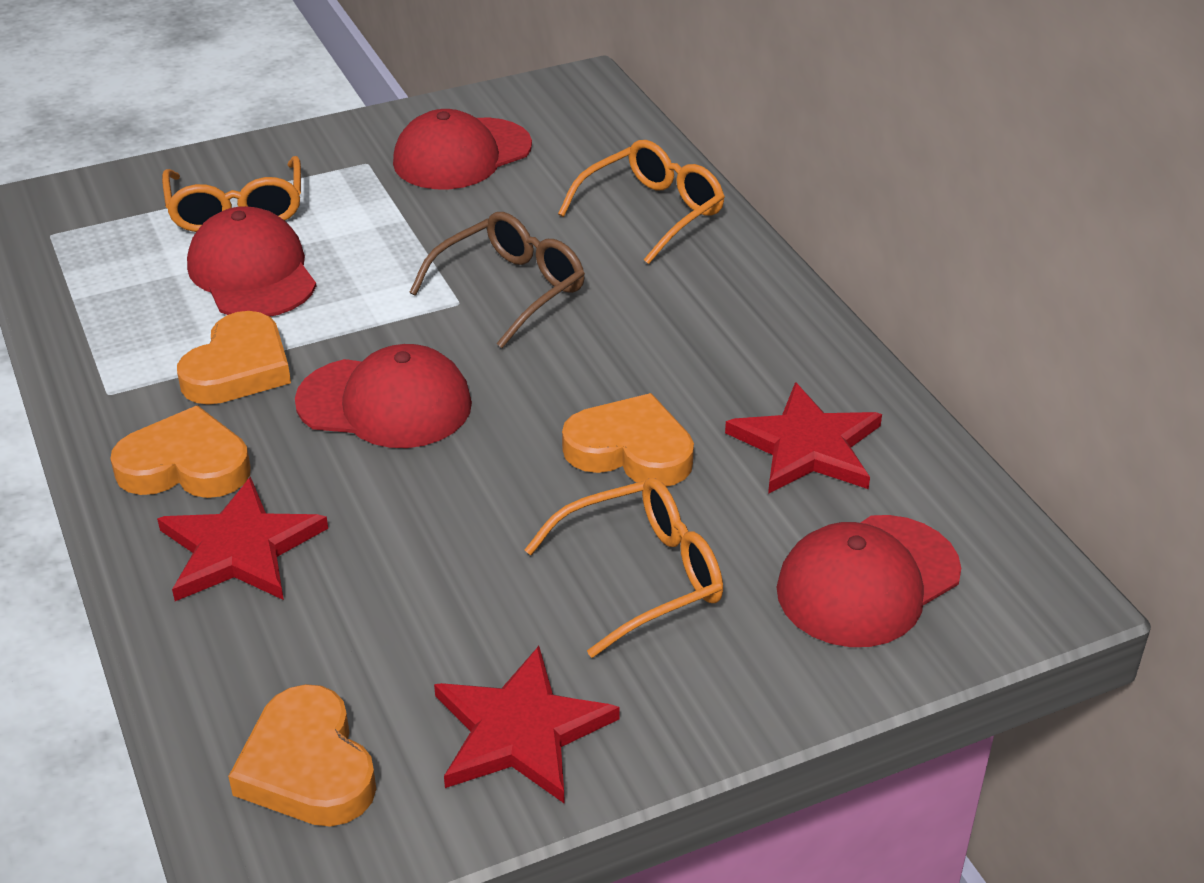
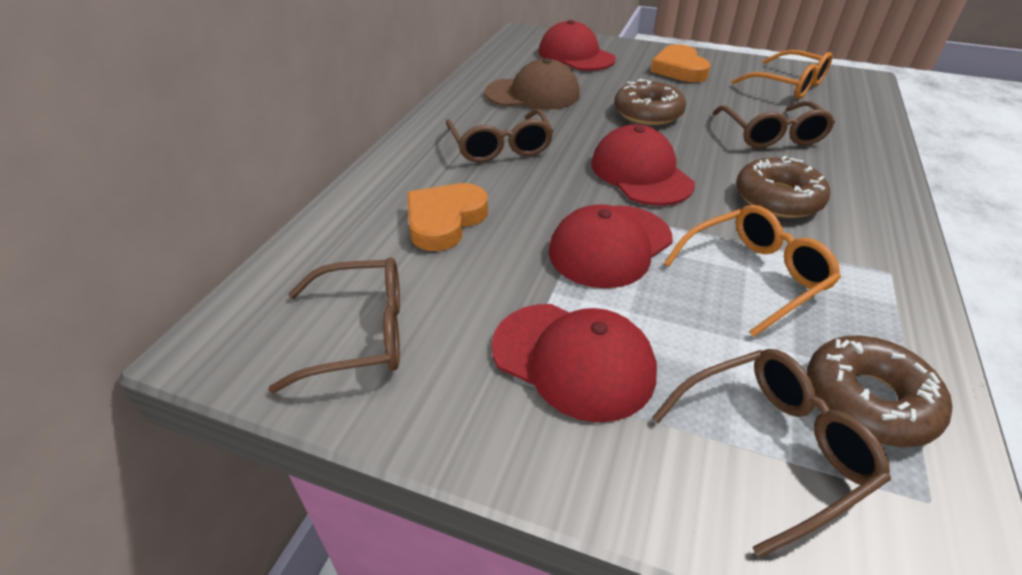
brown cap: 0 -> 1
brown donut: 0 -> 3
brown glasses: 1 -> 4
orange glasses: 3 -> 2
orange heart: 4 -> 2
red star: 3 -> 0

